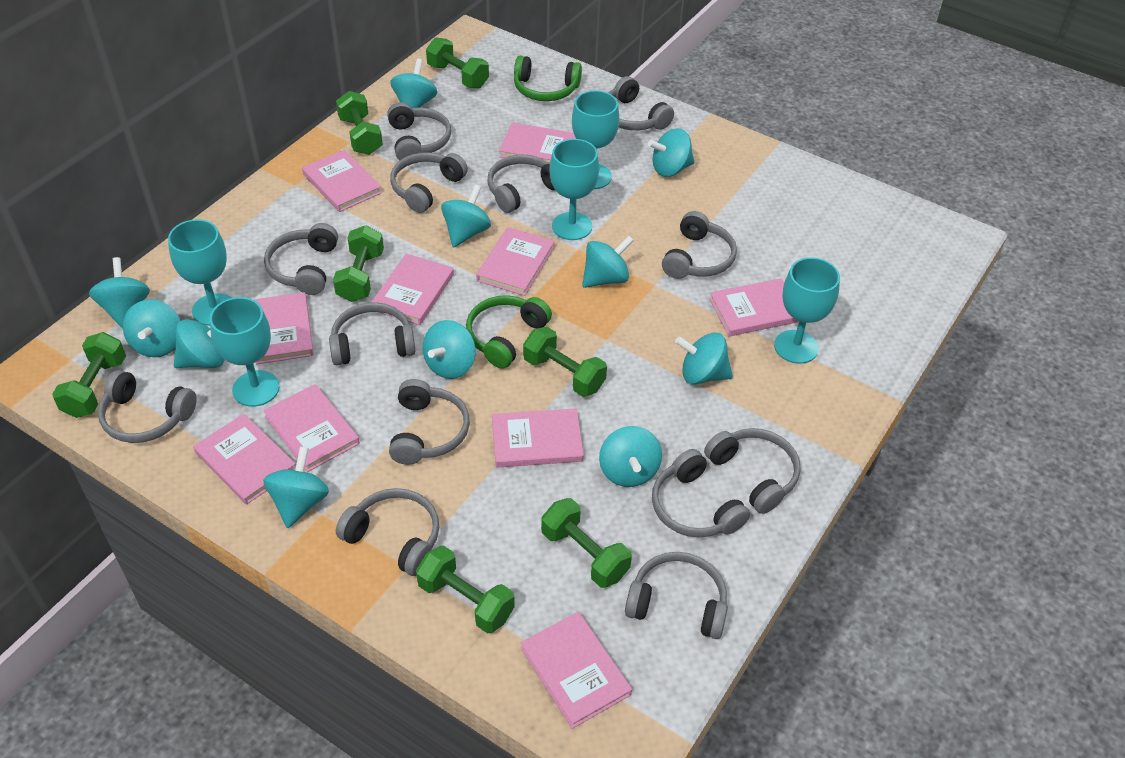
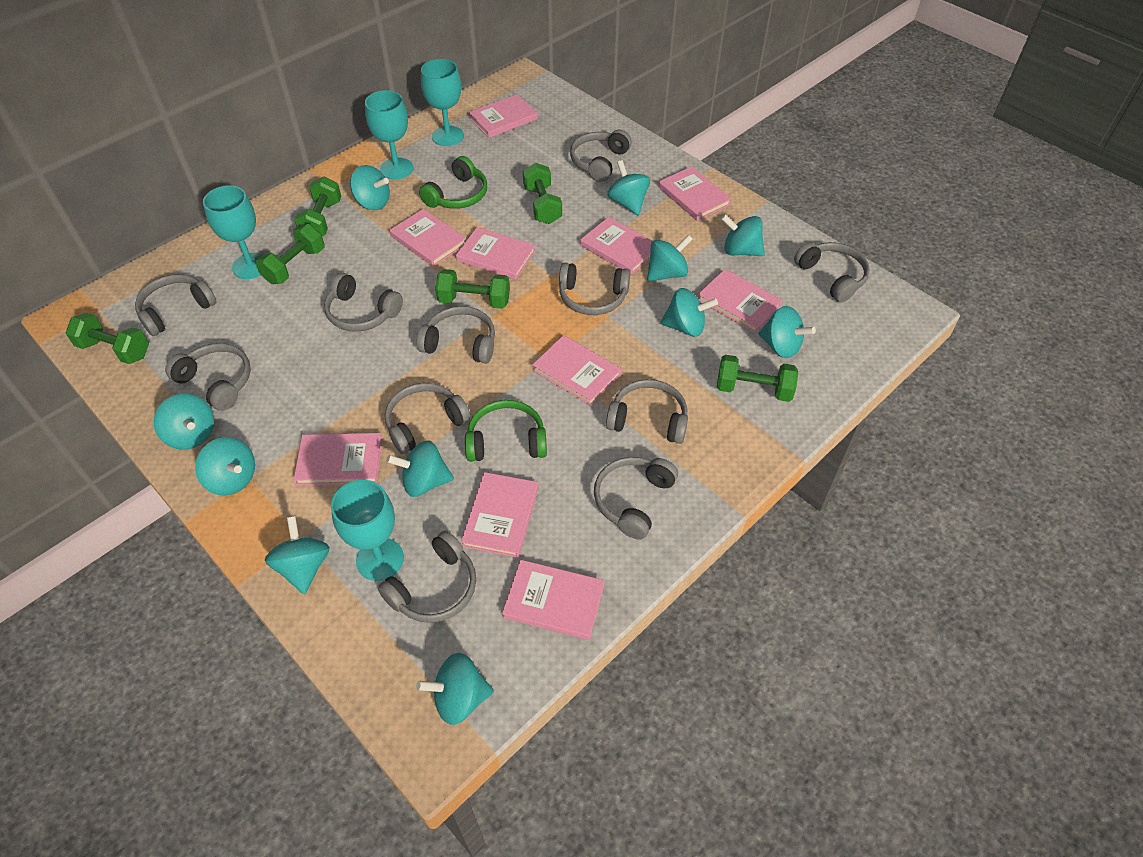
green dumbbell: 7 -> 6
grey headphones: 13 -> 11
turquoise goblet: 5 -> 4

